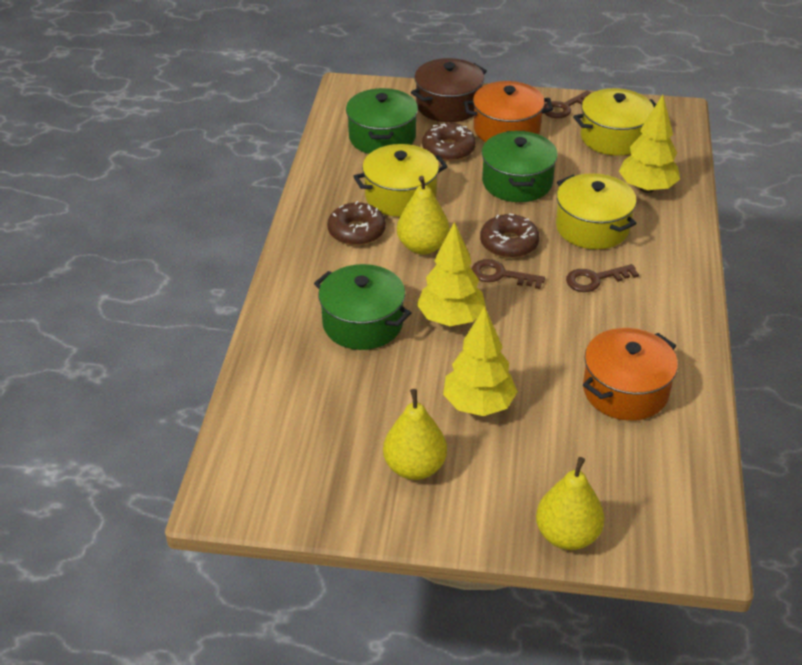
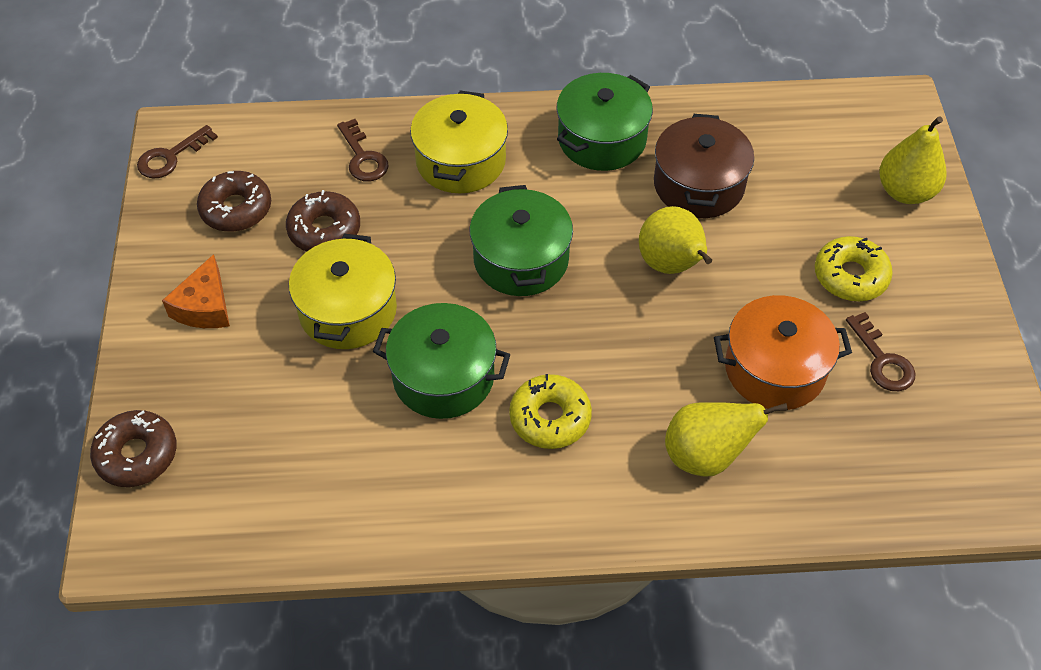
orange cheese: 0 -> 1
orange pot: 2 -> 1
yellow donut: 0 -> 2
yellow pot: 3 -> 2
yellow tree: 3 -> 0

